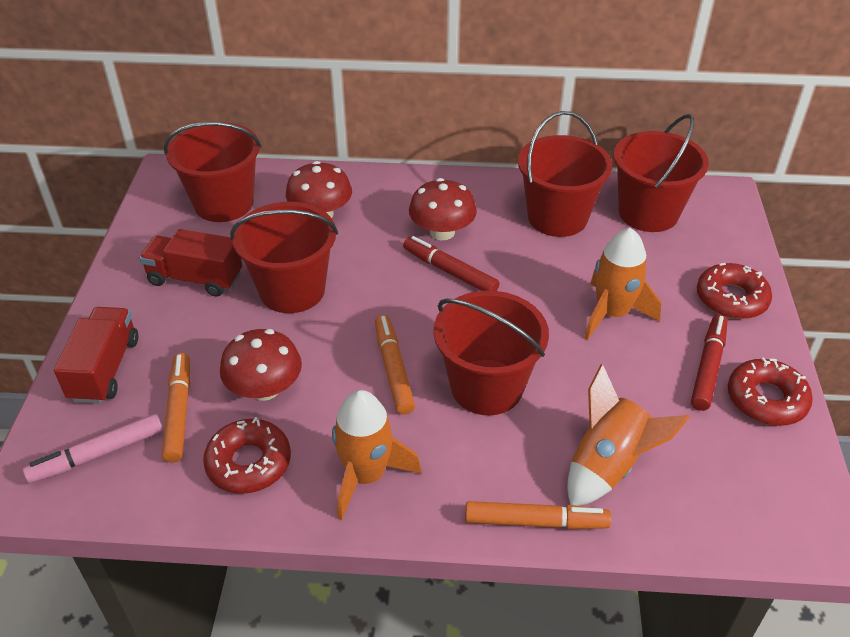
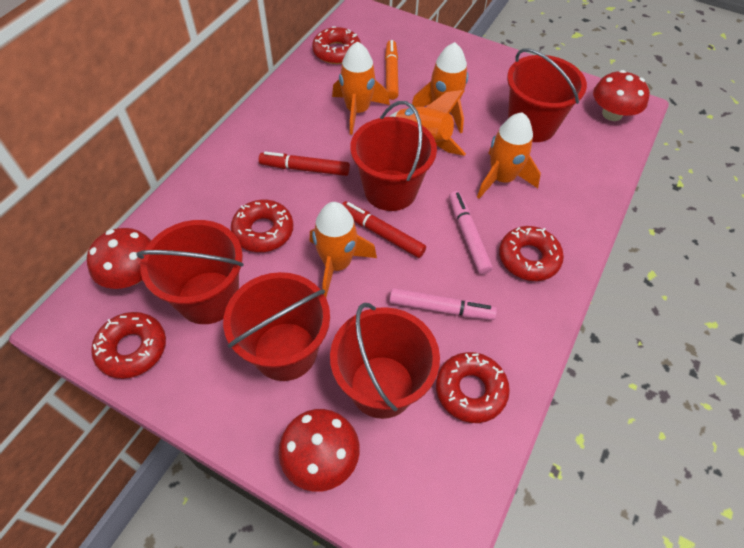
orange marker: 3 -> 1
orange rocket: 3 -> 5
pink marker: 1 -> 2
red donut: 3 -> 5
red truck: 2 -> 0

